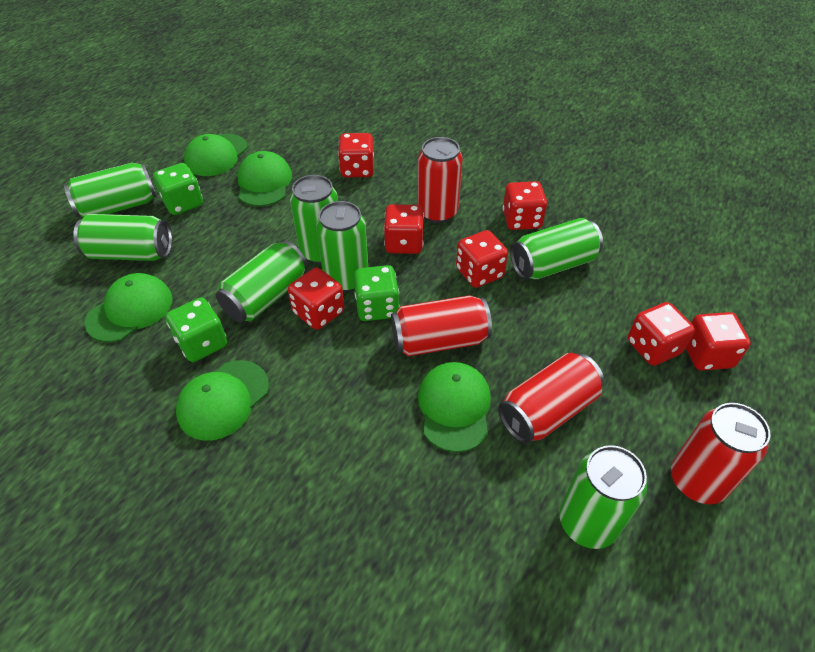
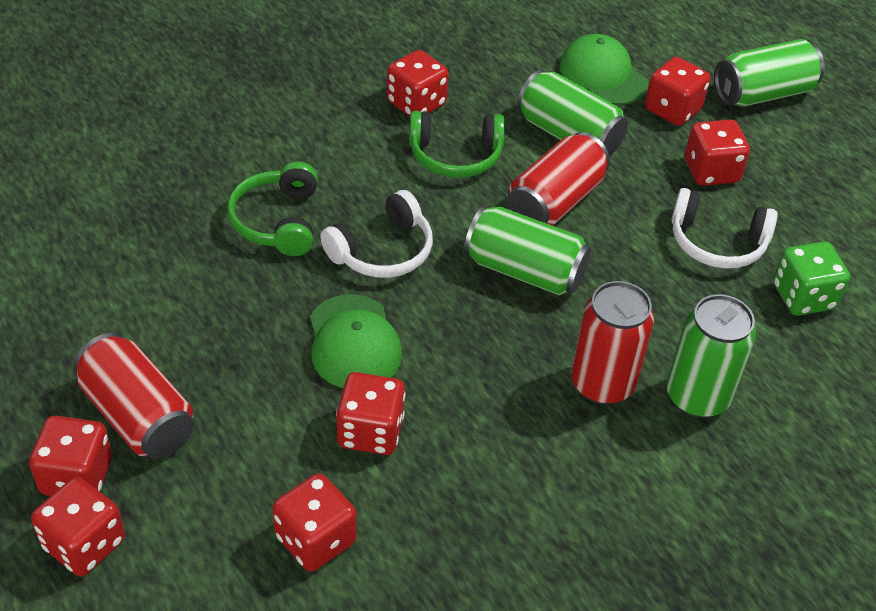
green can: 7 -> 4
green cap: 5 -> 2
green dice: 3 -> 1
green headphones: 0 -> 2
red can: 4 -> 3
white headphones: 0 -> 2

